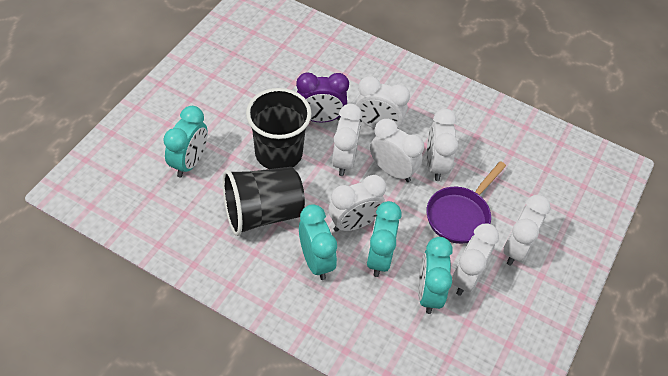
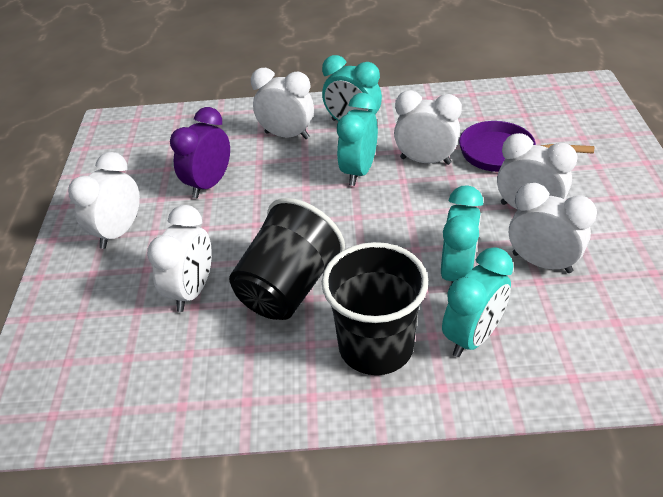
white clock: 7 -> 6

